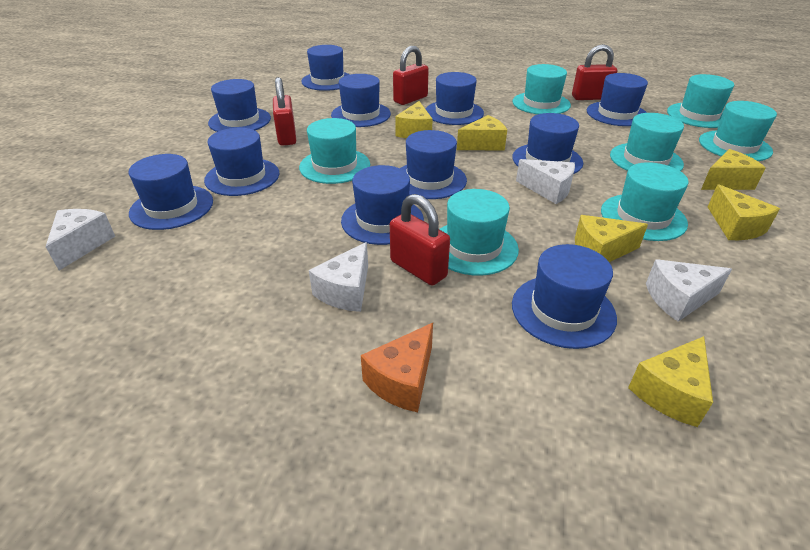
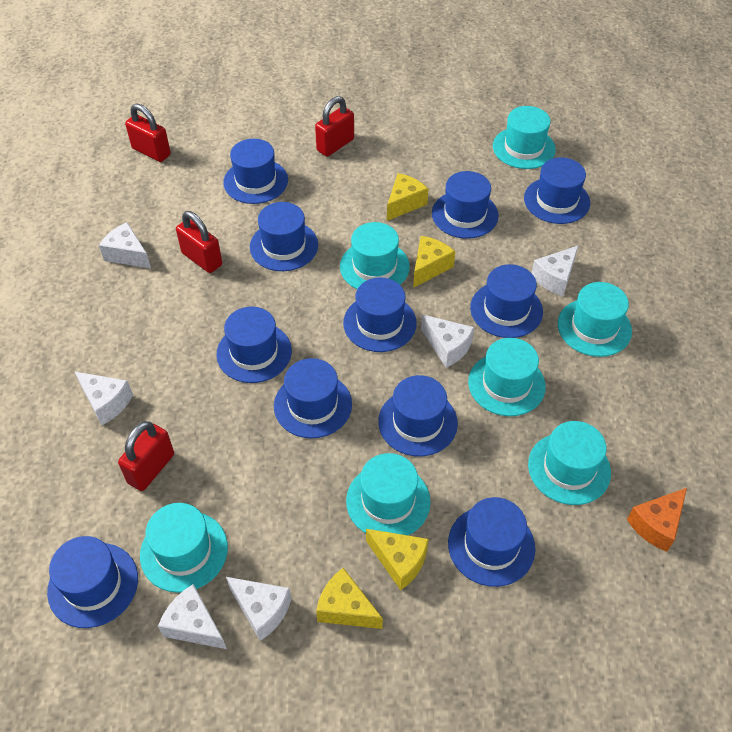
white cheese: 4 -> 6
yellow cheese: 6 -> 4

